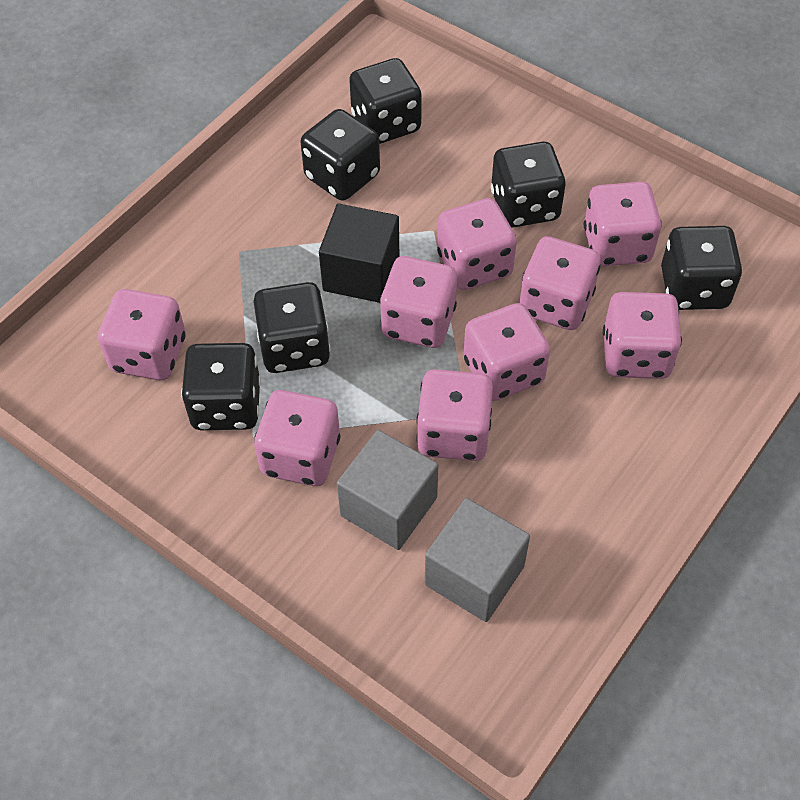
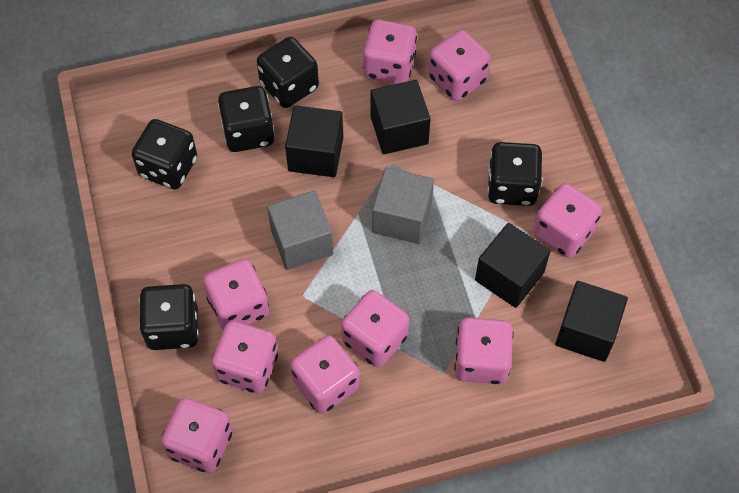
black cube: 1 -> 4
black dice: 6 -> 5

